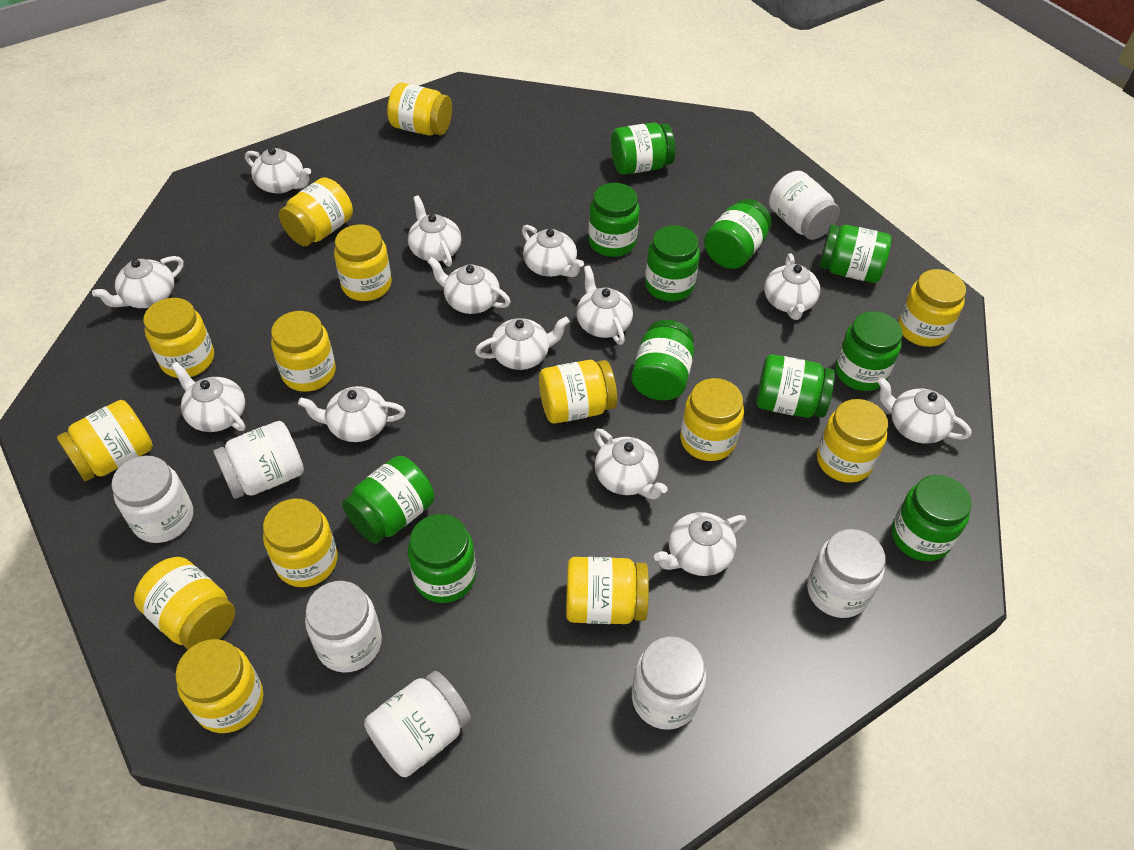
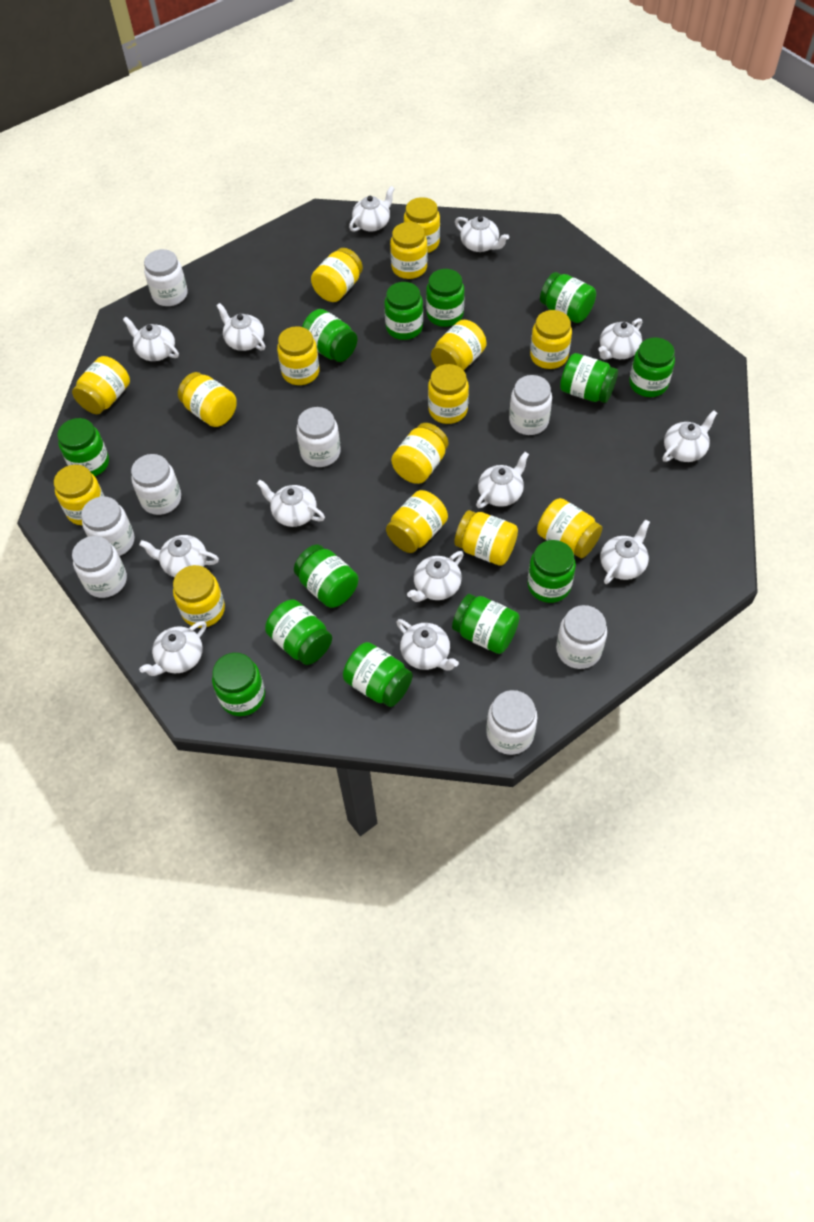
green jar: 11 -> 13
white jar: 7 -> 8
yellow jar: 14 -> 15

